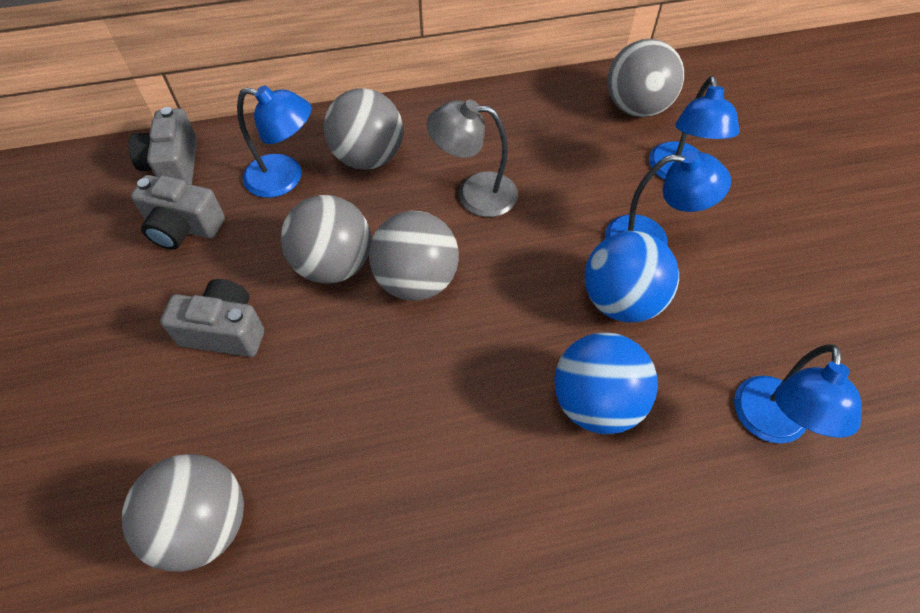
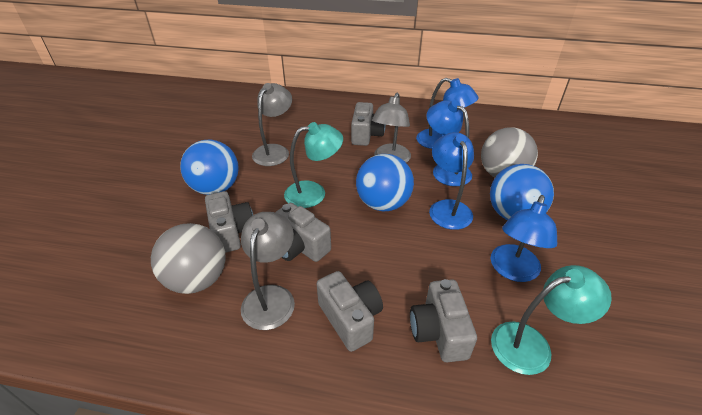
blue ball: 2 -> 3
grey ball: 5 -> 2
grey camera: 3 -> 5
grey lamp: 1 -> 3
turquoise lamp: 0 -> 2

